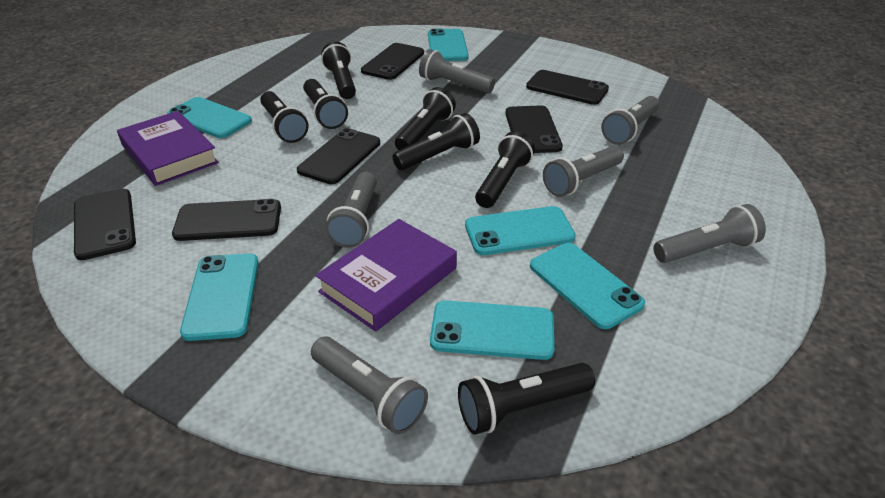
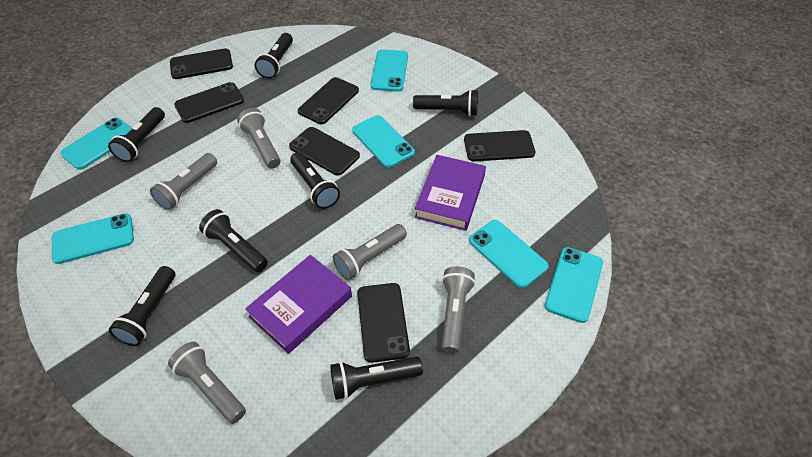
grey flashlight: 6 -> 5

